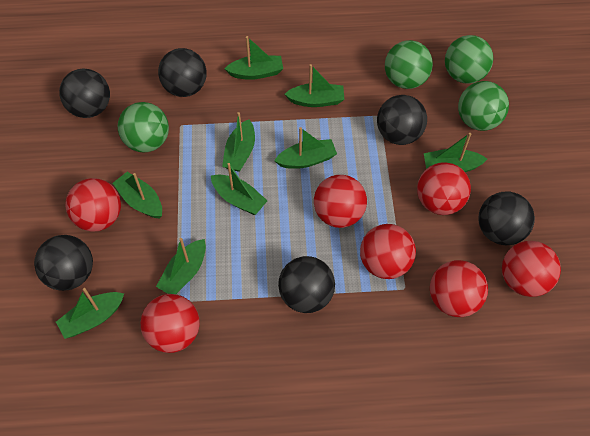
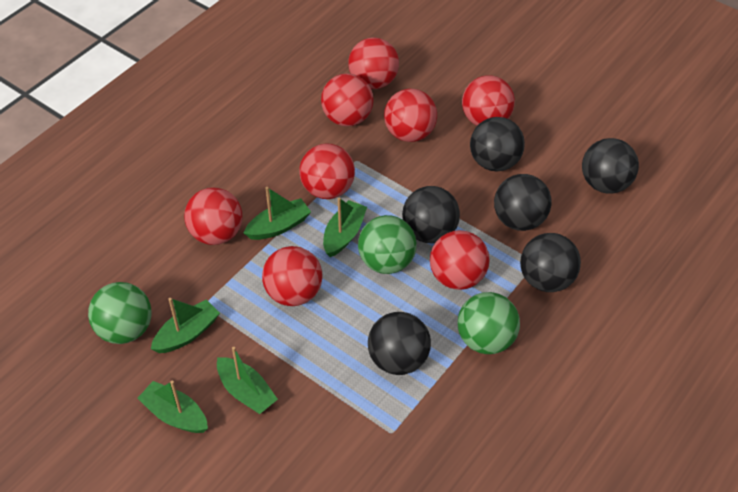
green ball: 4 -> 3
green boat: 9 -> 5
red ball: 7 -> 8

